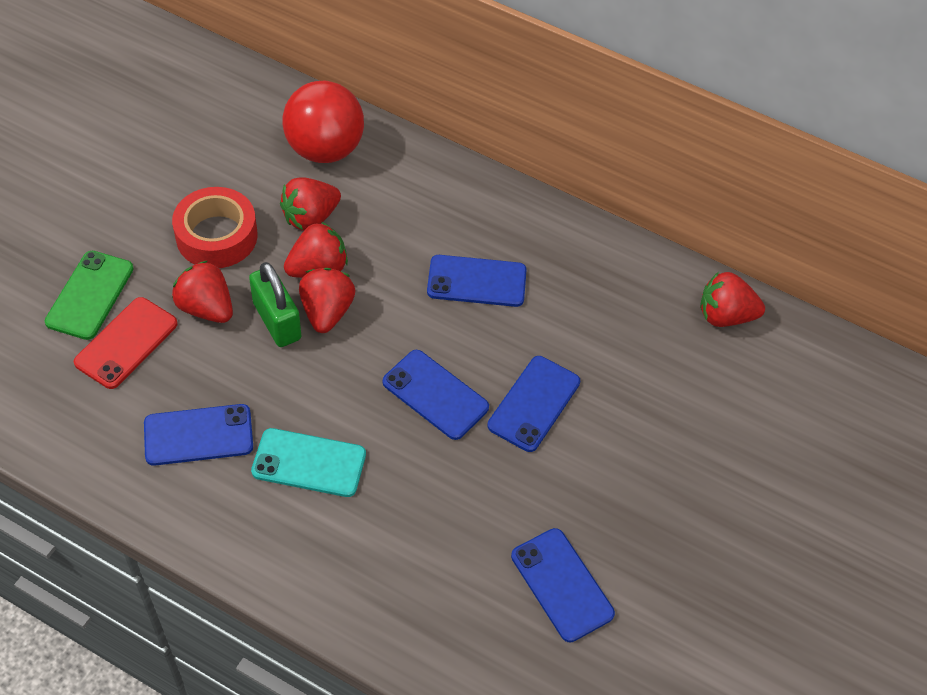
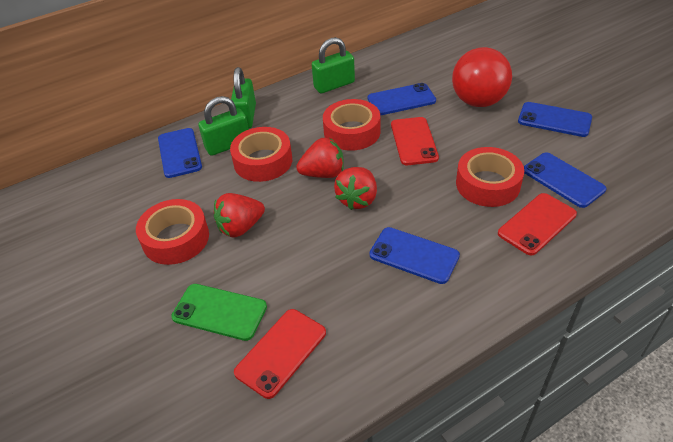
green padlock: 1 -> 3
red phone: 1 -> 3
red strawberry: 5 -> 3
red tape: 1 -> 4
turquoise phone: 1 -> 0

